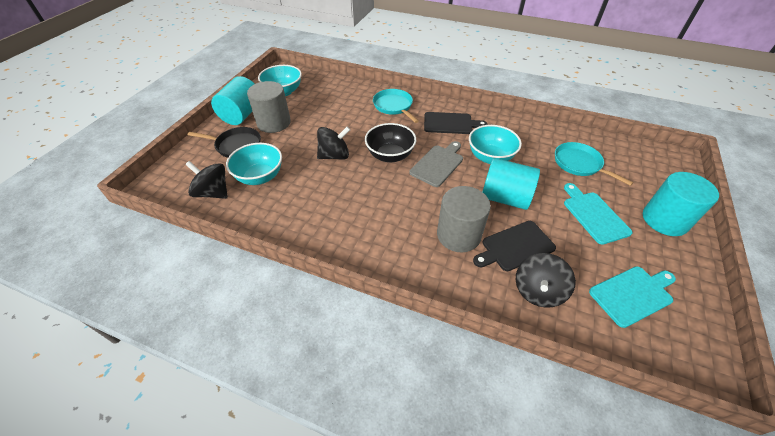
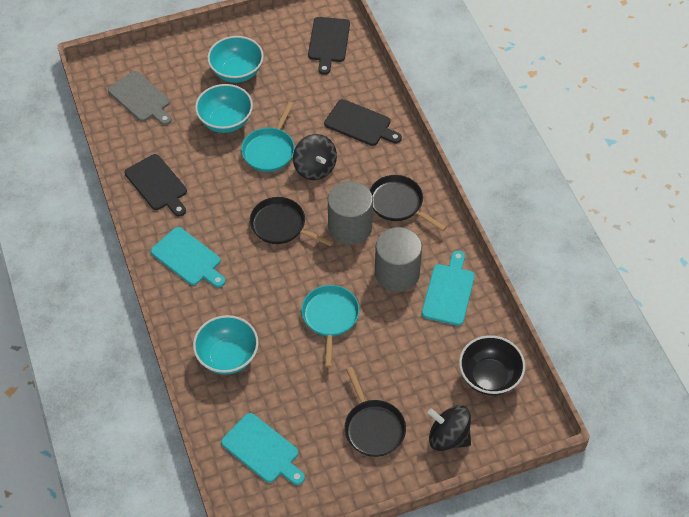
black cutting board: 2 -> 3
black pan: 1 -> 3
black spinning top: 3 -> 2
turquoise cutting board: 2 -> 3
turquoise cylinder: 3 -> 0

